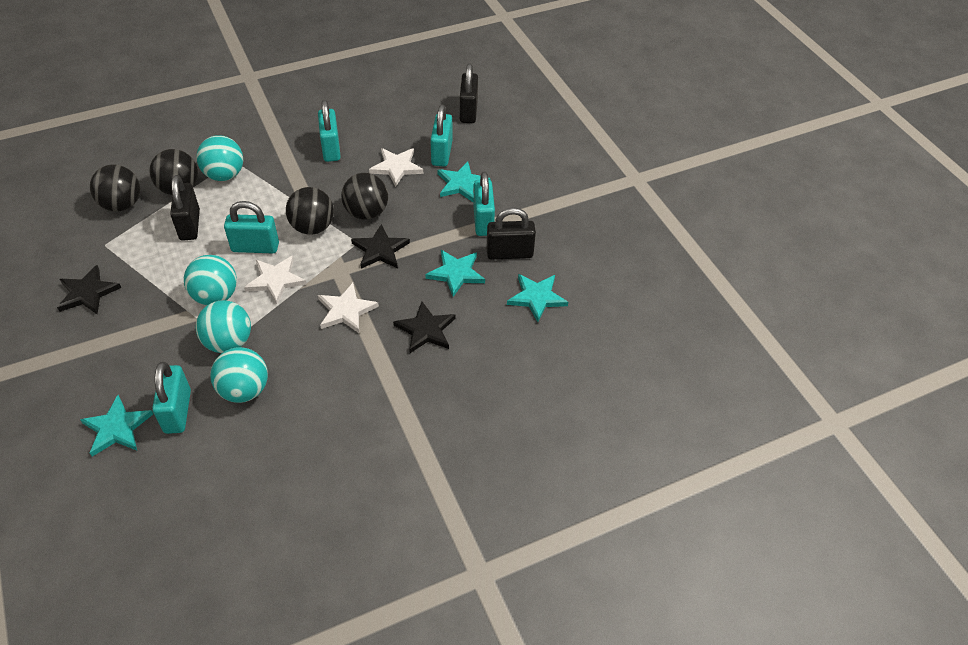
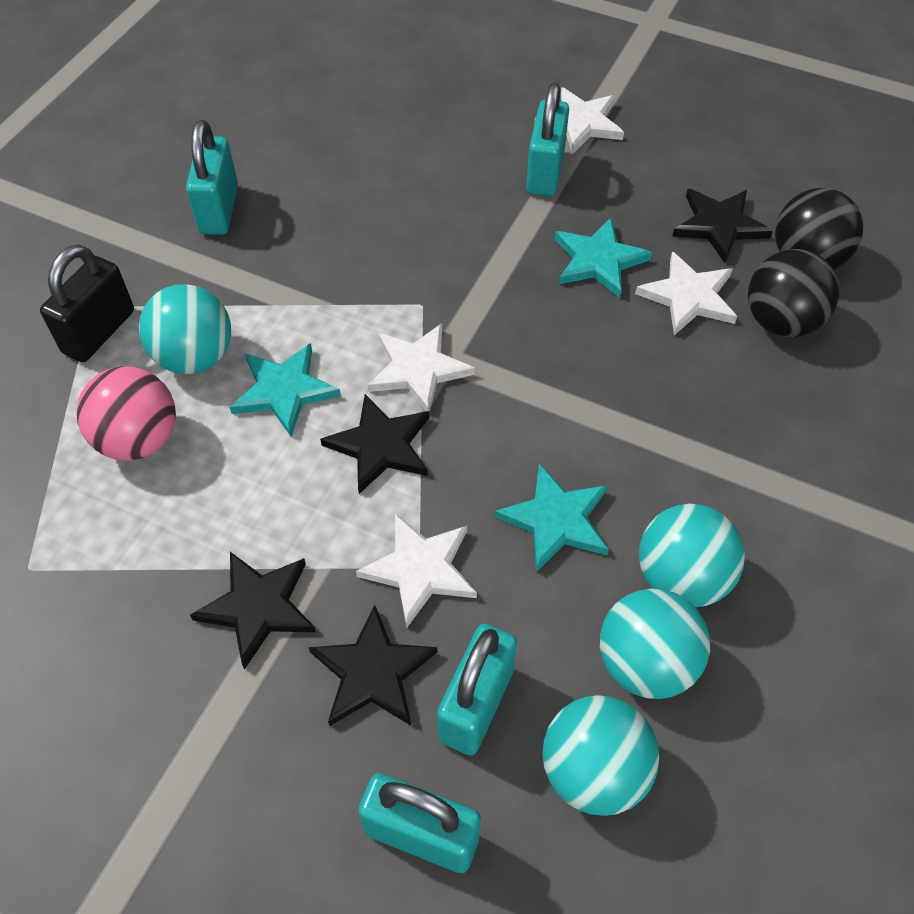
black ball: 4 -> 2
black padlock: 3 -> 1
black star: 3 -> 4
pink ball: 0 -> 1
turquoise padlock: 5 -> 4
turquoise star: 4 -> 3
white star: 3 -> 4

